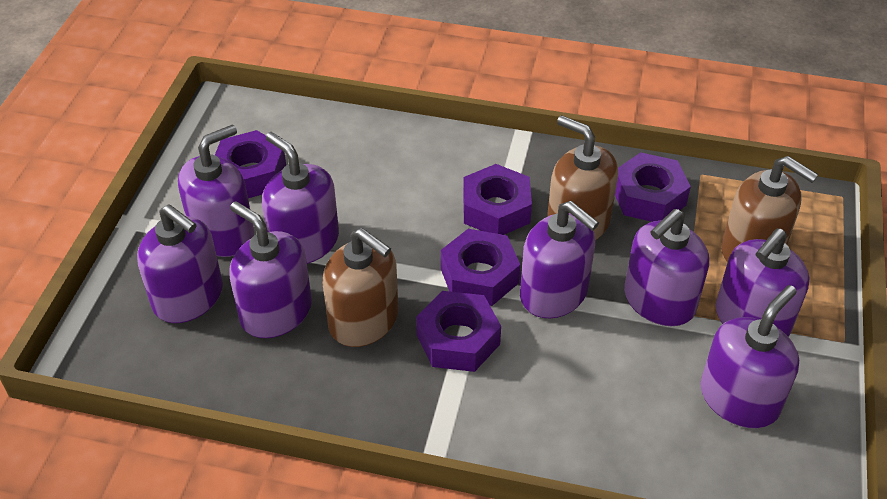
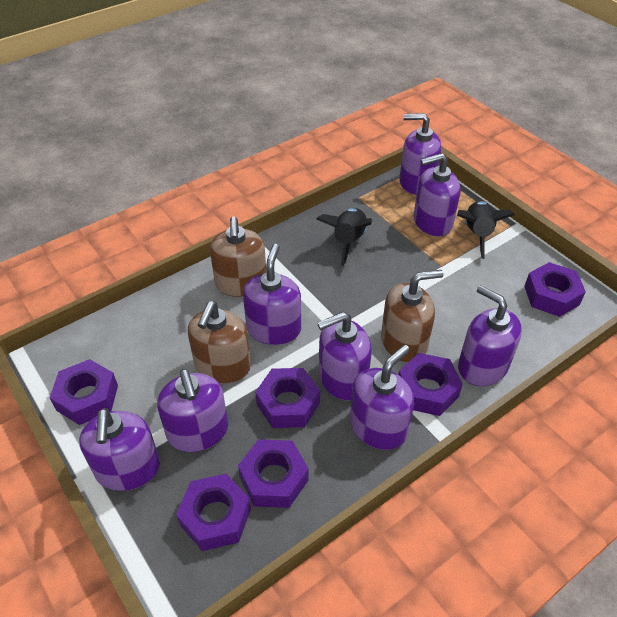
black rocket: 0 -> 2
purple nut: 5 -> 6

